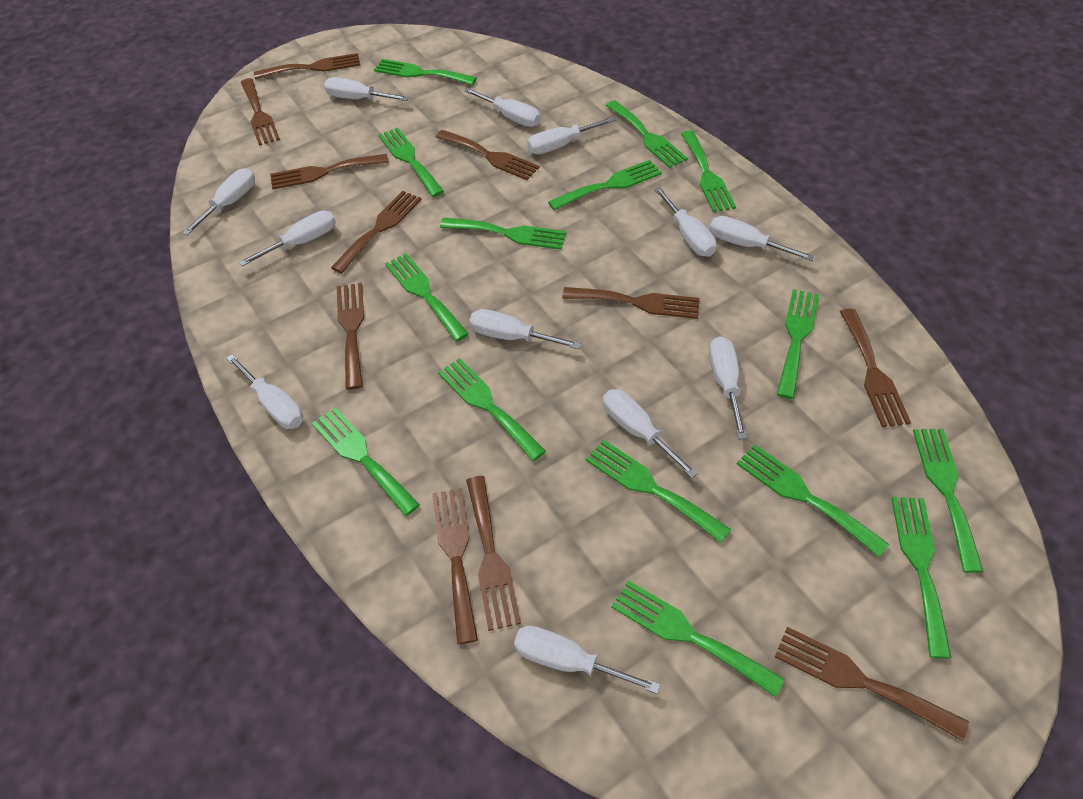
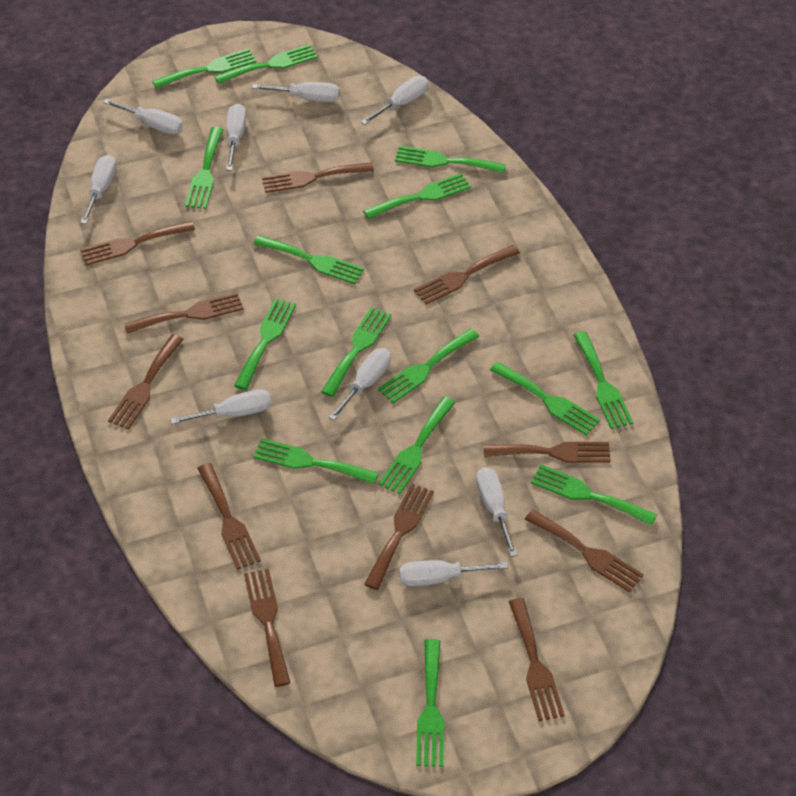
white screwdriver: 12 -> 9

